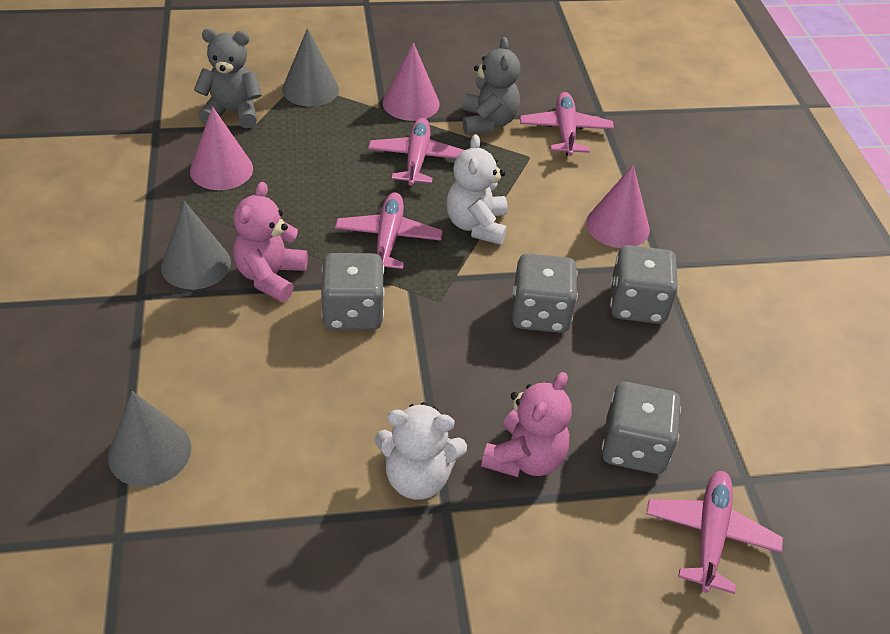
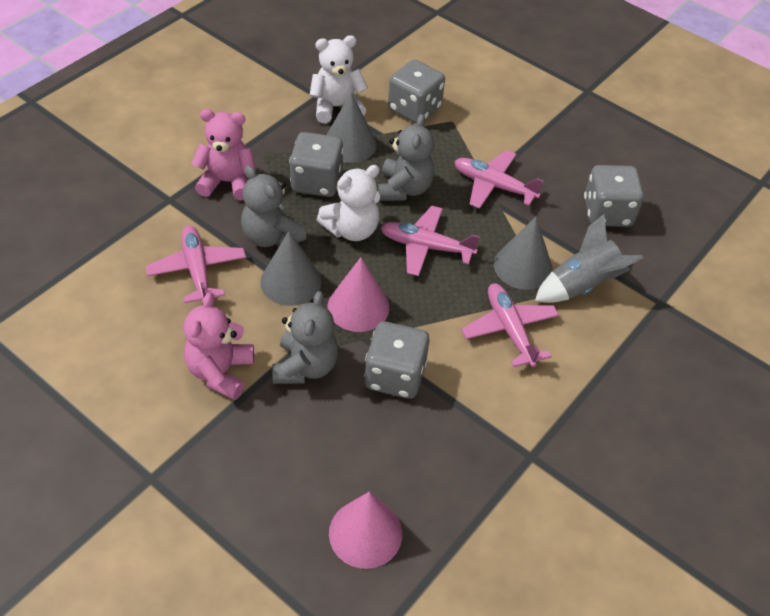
grey rocket: 0 -> 1
grey teddy bear: 2 -> 3
pink cone: 3 -> 2

